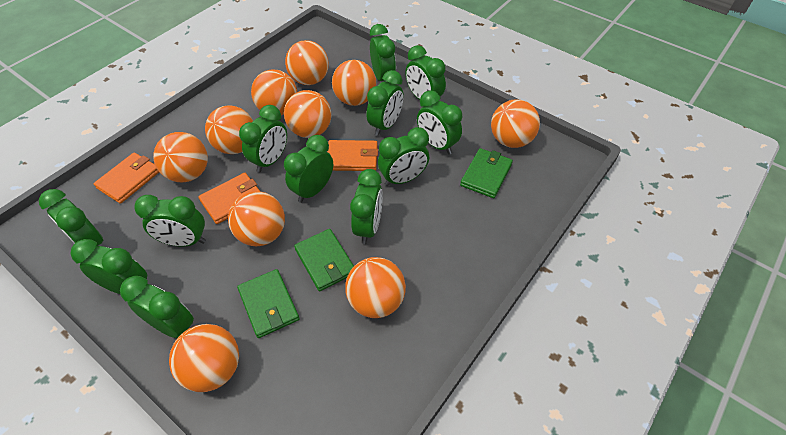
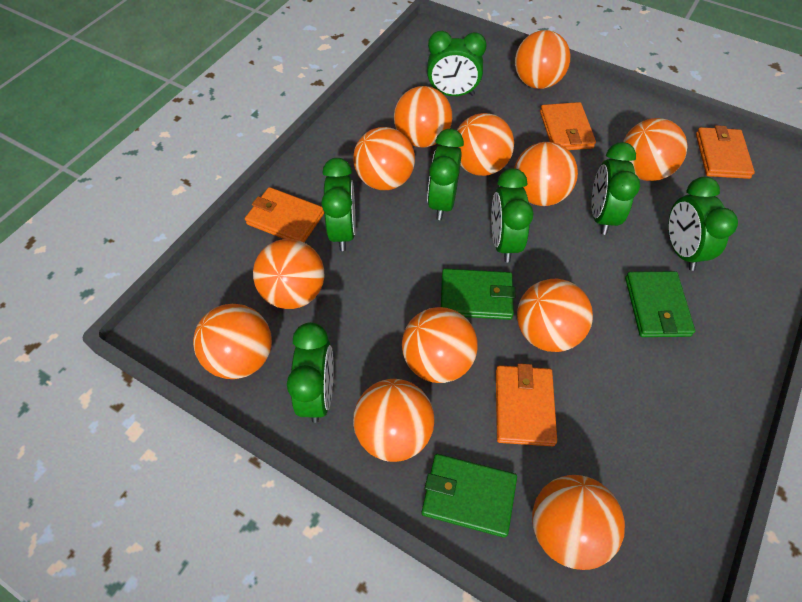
green clock: 12 -> 7
orange ball: 10 -> 12
orange wallet: 3 -> 4

